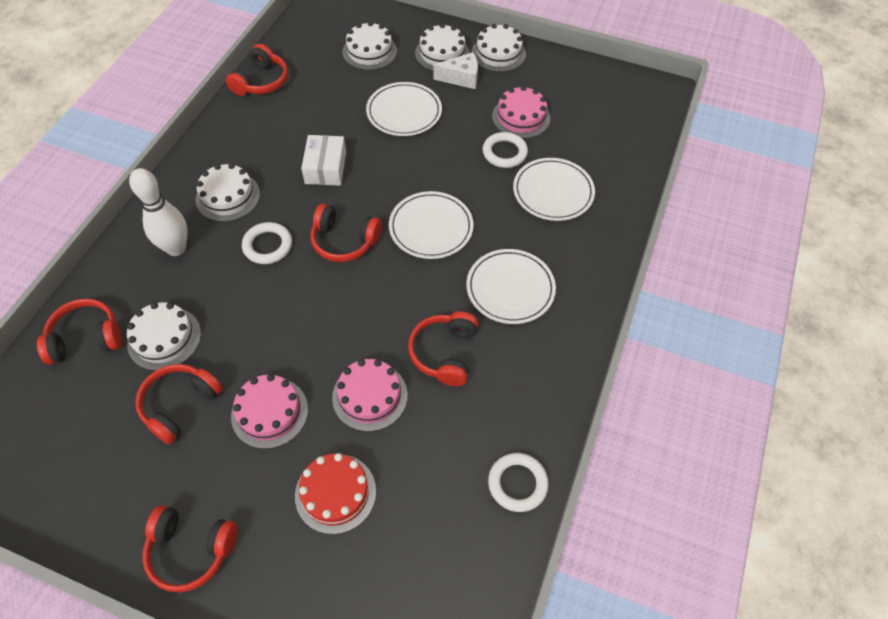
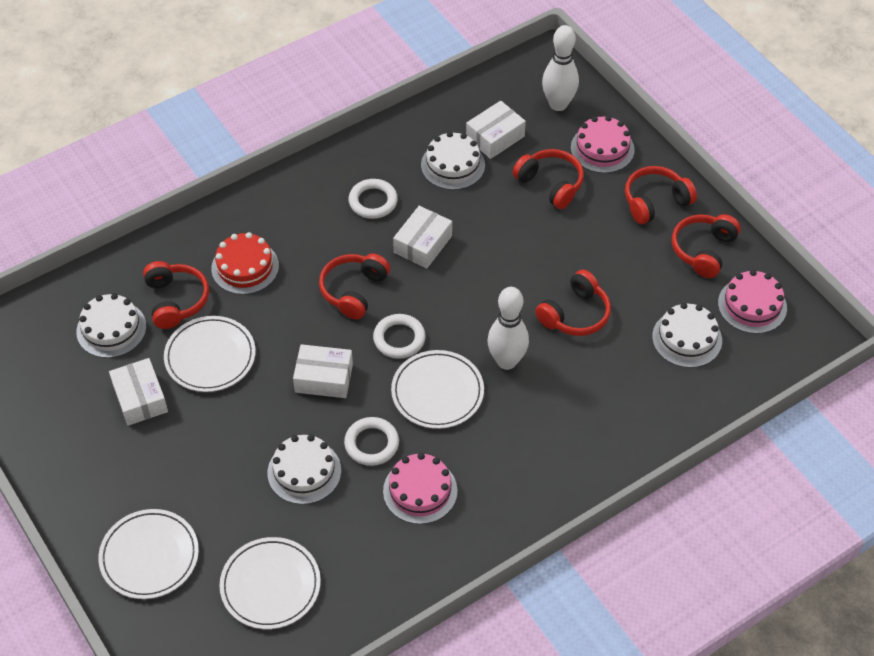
white bowling pin: 1 -> 2
white box: 1 -> 4
white cake: 5 -> 4
white cheese: 1 -> 0

